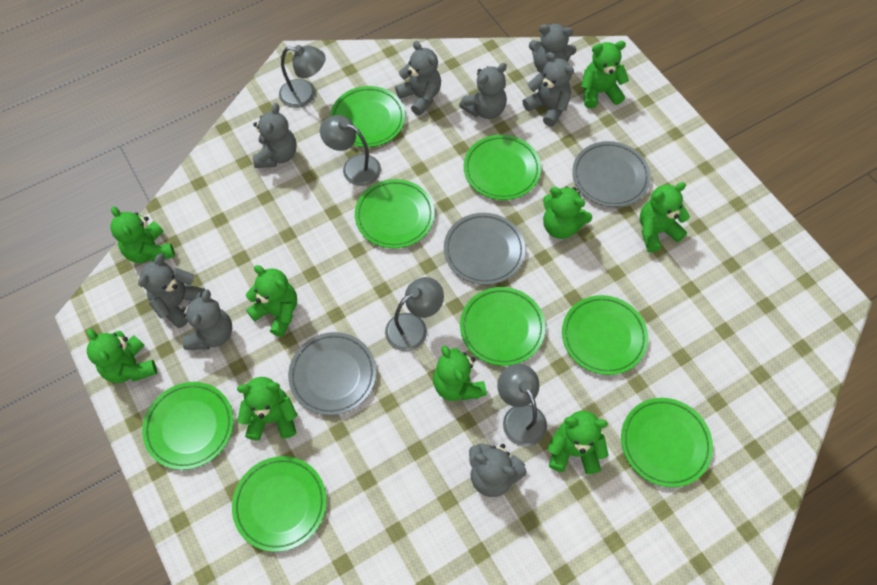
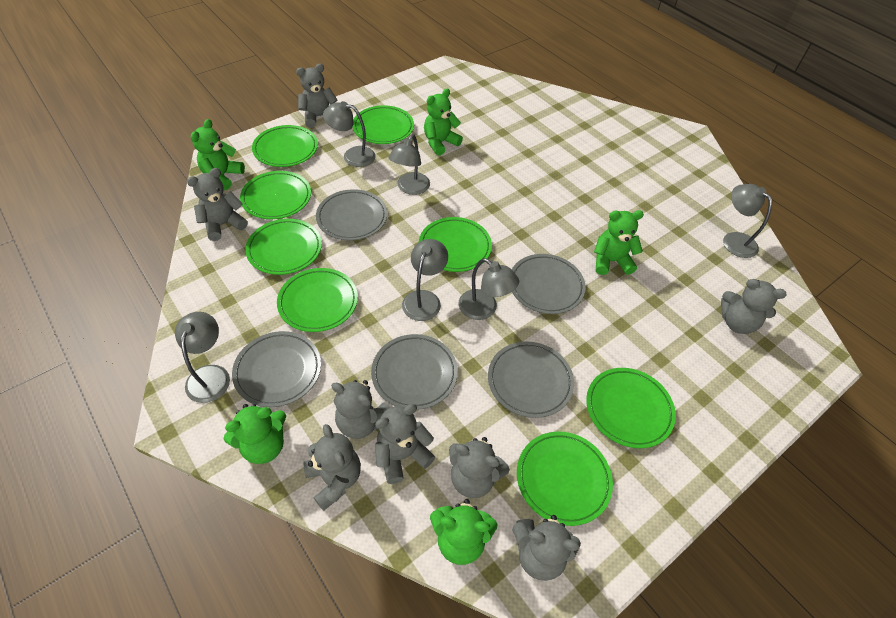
green teddy bear: 9 -> 5
grey lamp: 4 -> 6
grey plate: 3 -> 5

